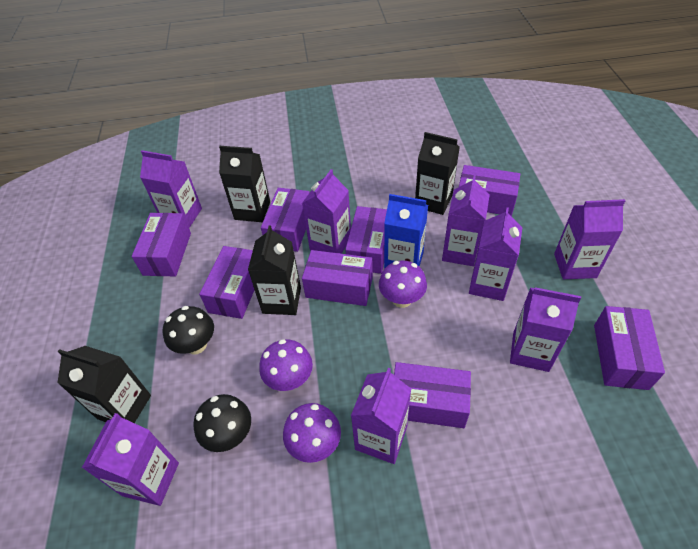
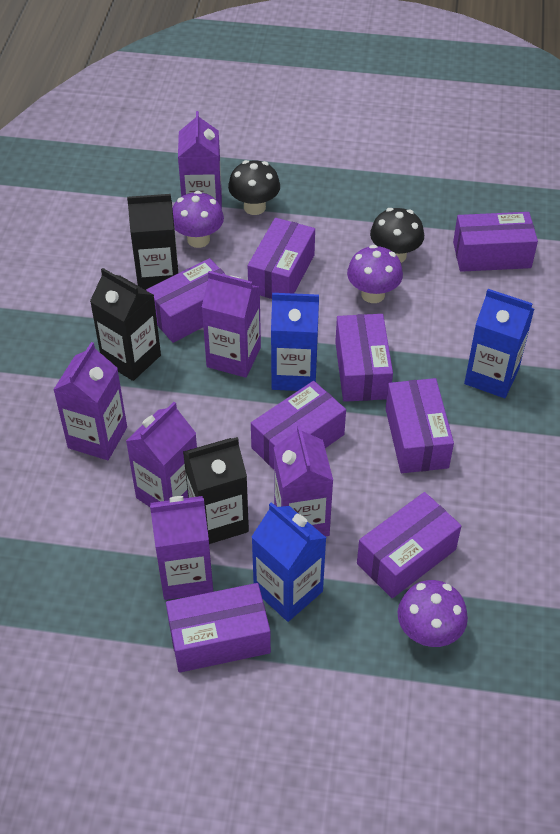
black carton: 4 -> 3
blue carton: 1 -> 3
purple carton: 8 -> 6

